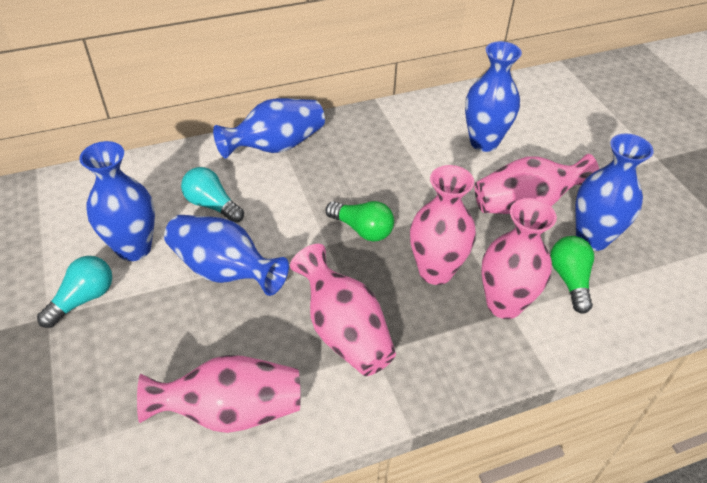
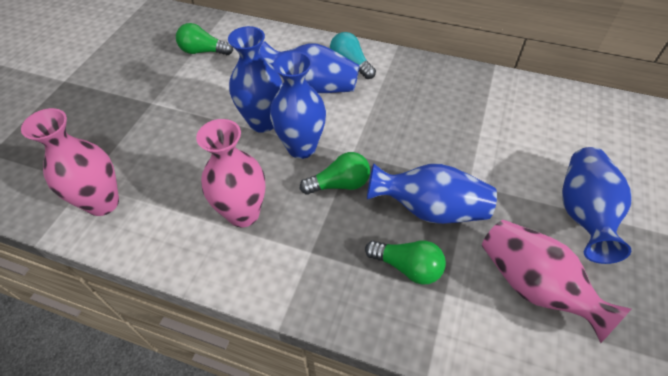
green light bulb: 2 -> 3
pink vase: 5 -> 3
turquoise light bulb: 2 -> 1

